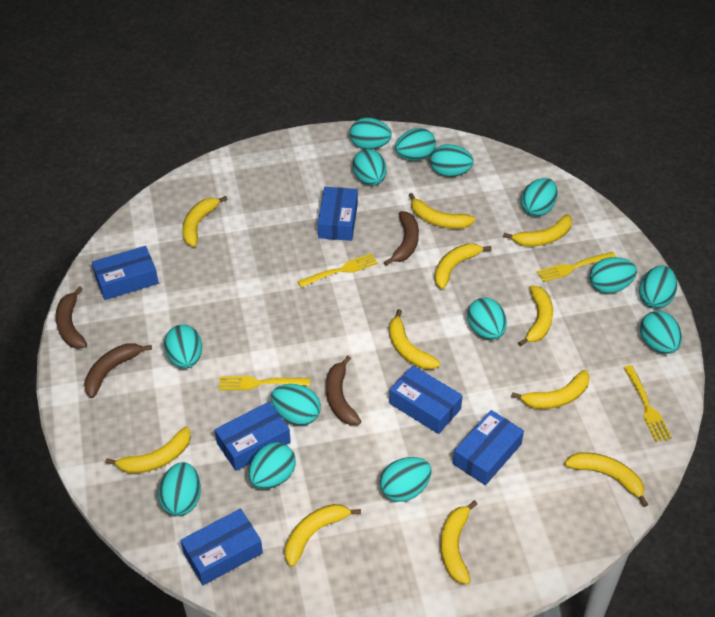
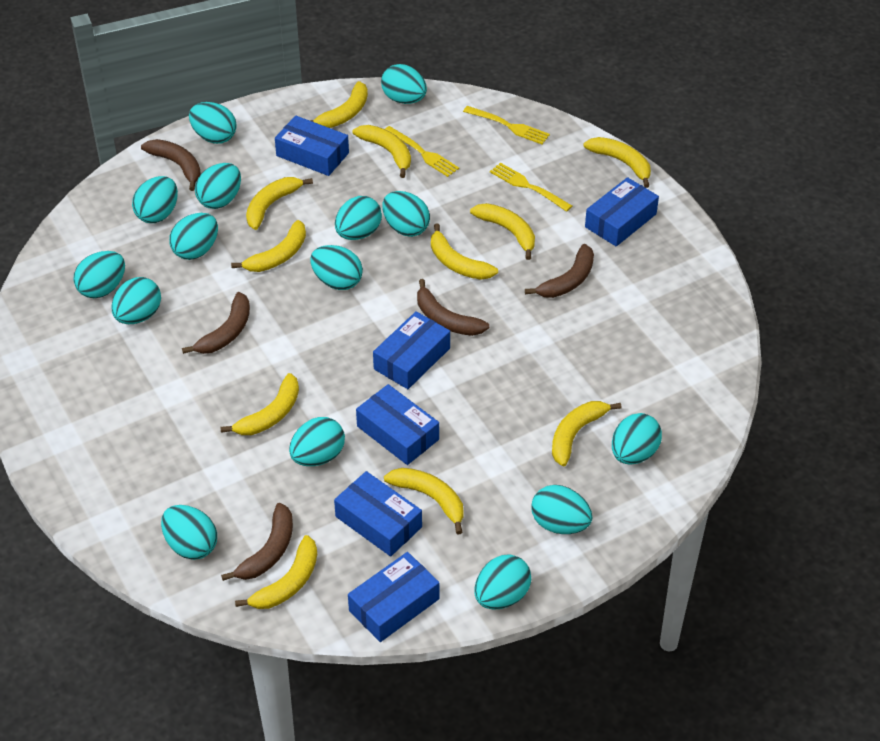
brown banana: 4 -> 5
turquoise egg: 14 -> 15
yellow fork: 4 -> 3

